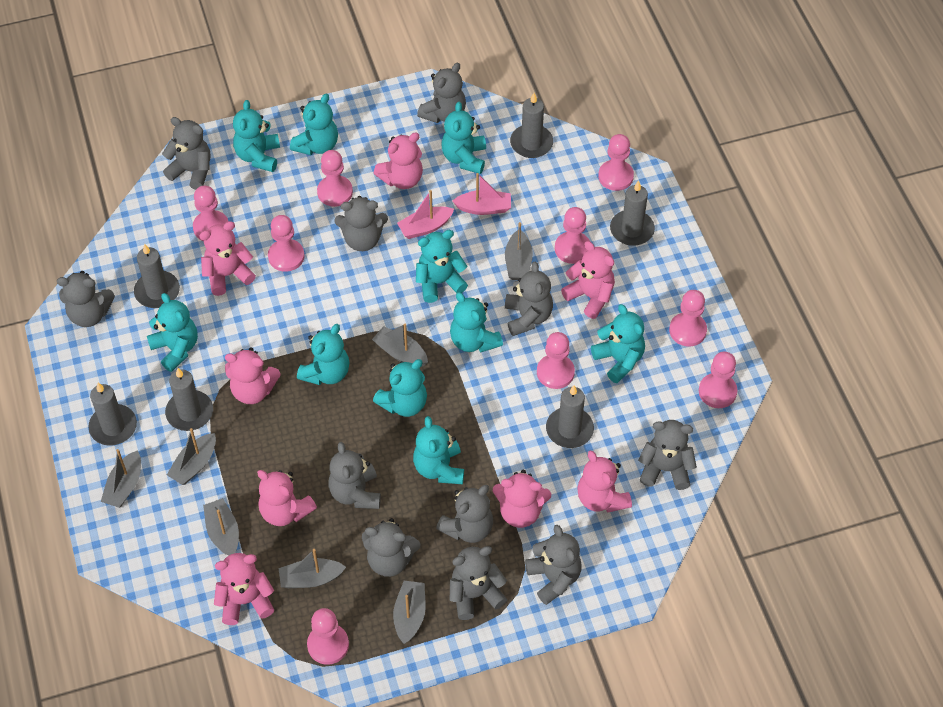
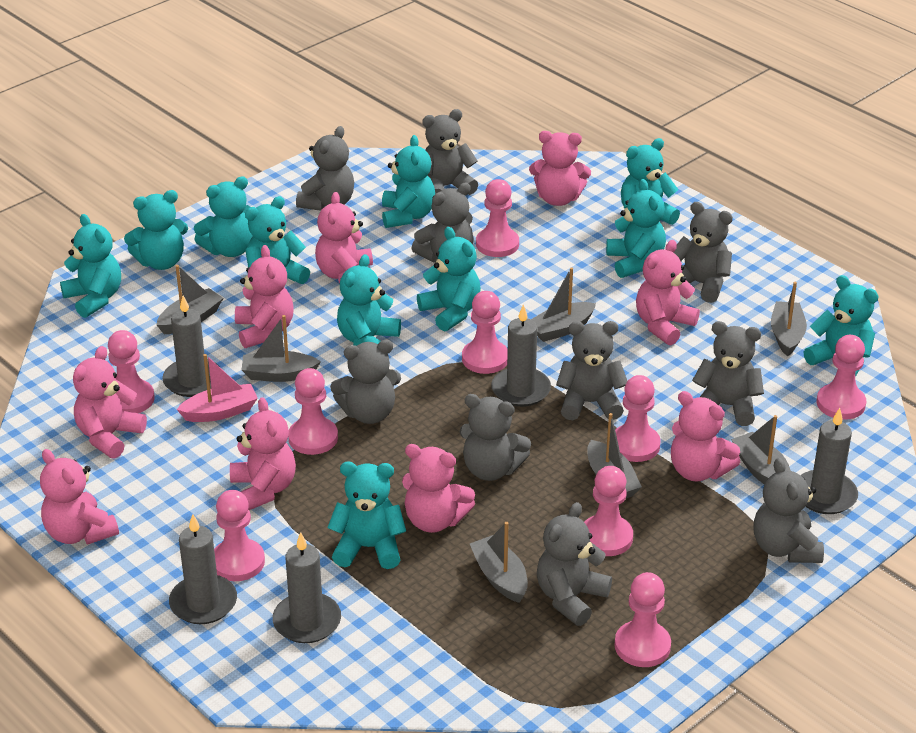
grey candle: 6 -> 5
grey teddy bear: 11 -> 10
pink boat: 2 -> 1
pink teddy bear: 8 -> 9
turquoise teddy bear: 10 -> 11

